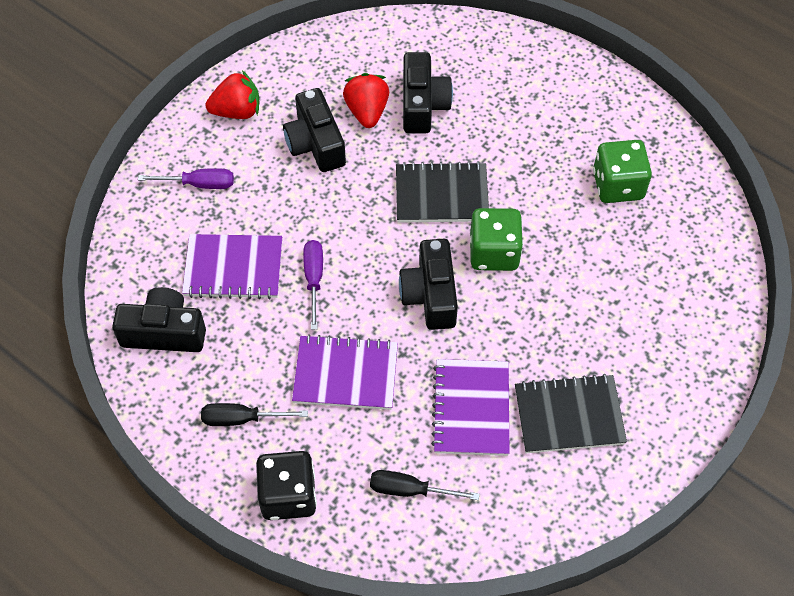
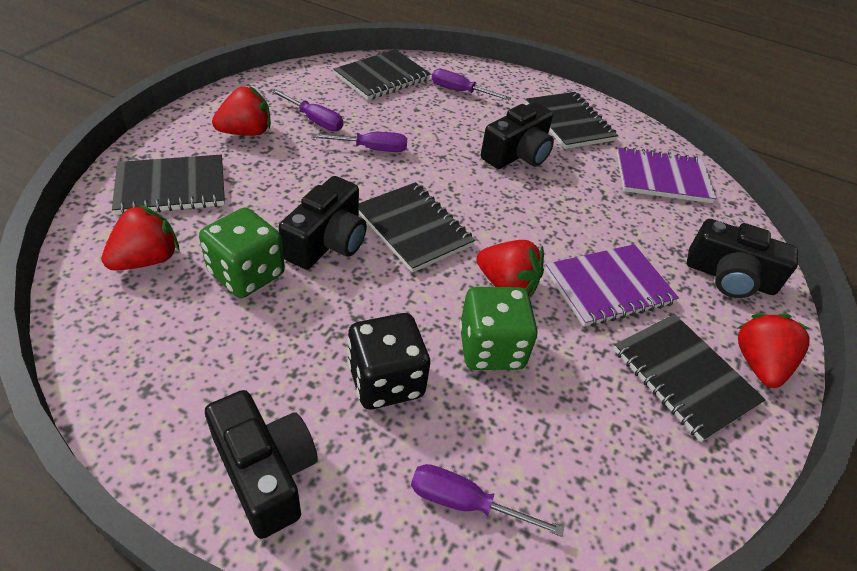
black notebook: 2 -> 5
black screwdriver: 2 -> 0
purple notebook: 3 -> 2
purple screwdriver: 2 -> 4
red strawberry: 2 -> 4

